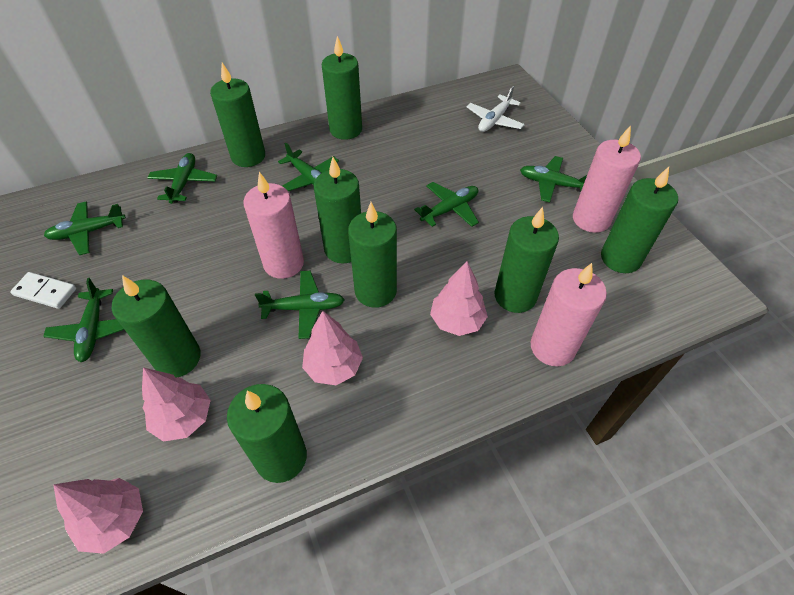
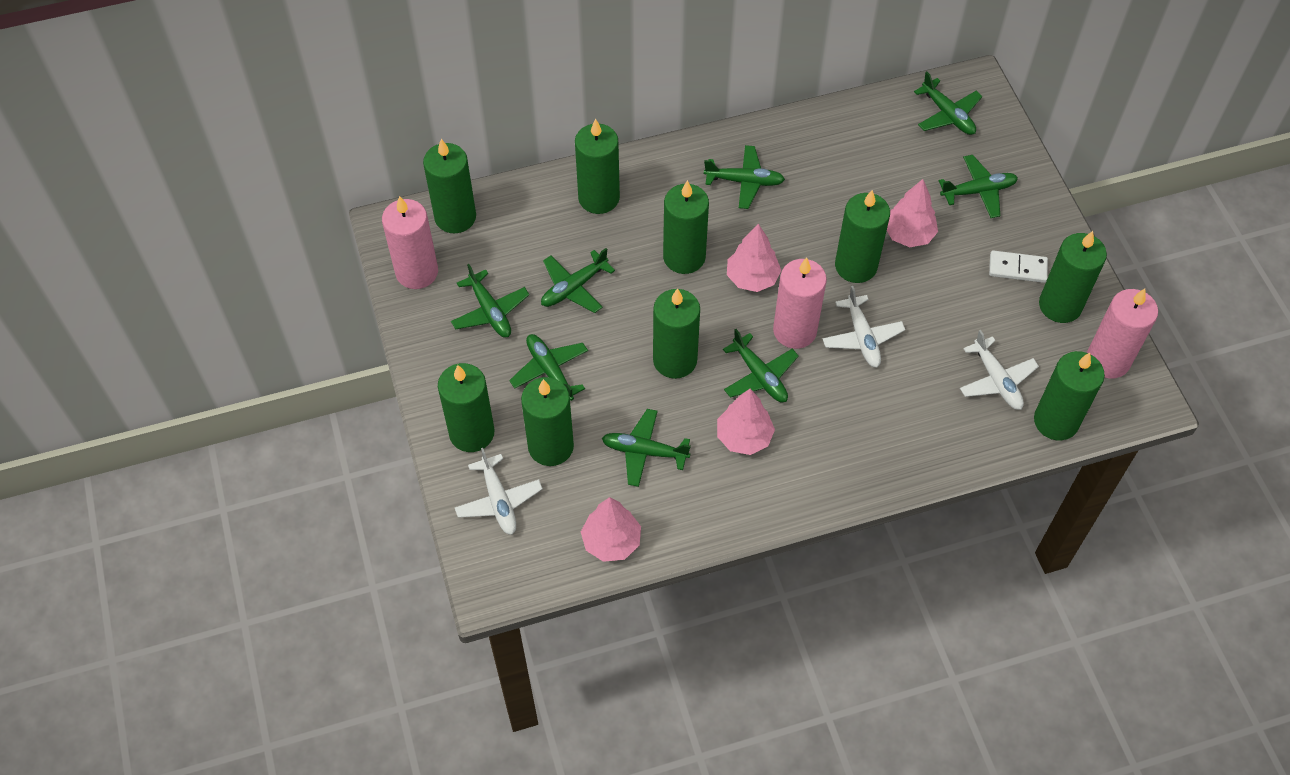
green candle: 8 -> 9
green plane: 7 -> 8
white plane: 1 -> 3

